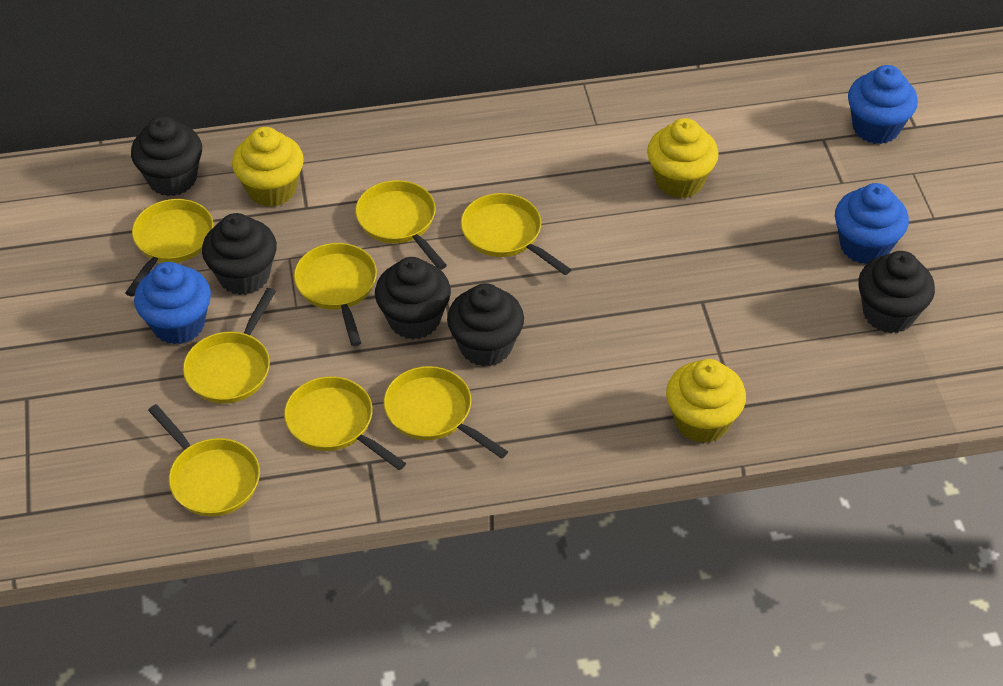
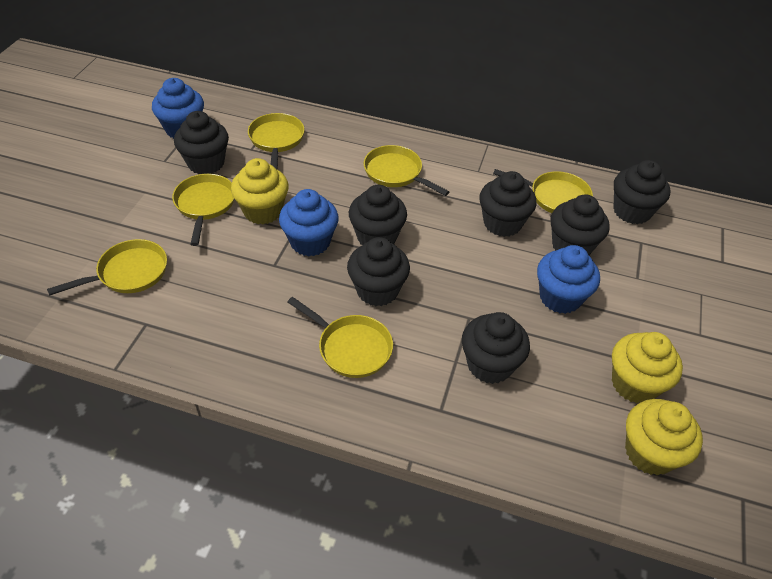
black cupcake: 5 -> 7
yellow pan: 8 -> 6

